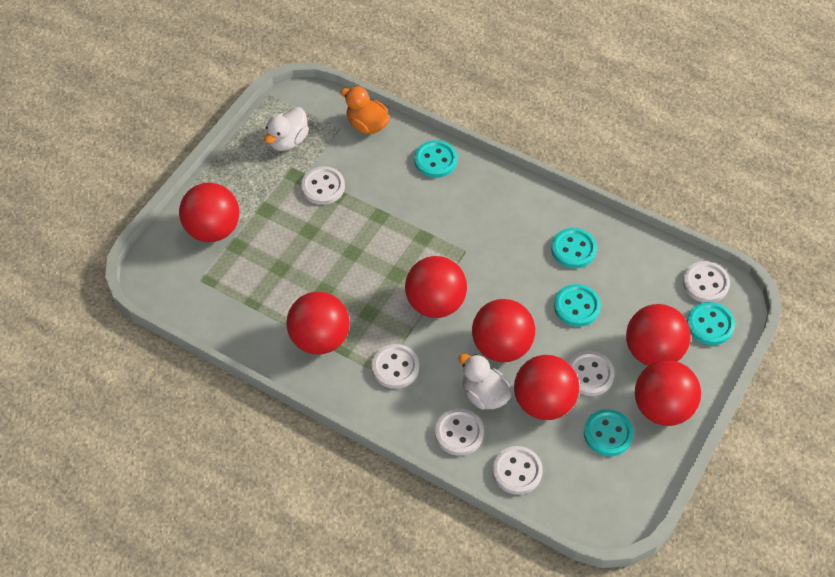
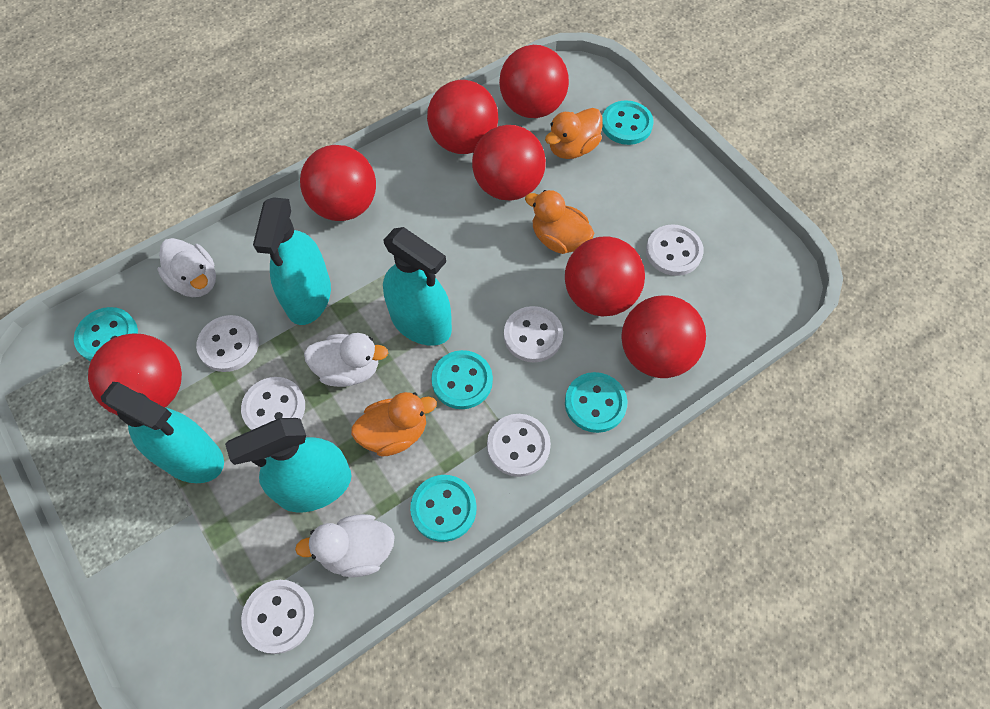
orange duck: 1 -> 3
turquoise spray bottle: 0 -> 4
white duck: 2 -> 3

